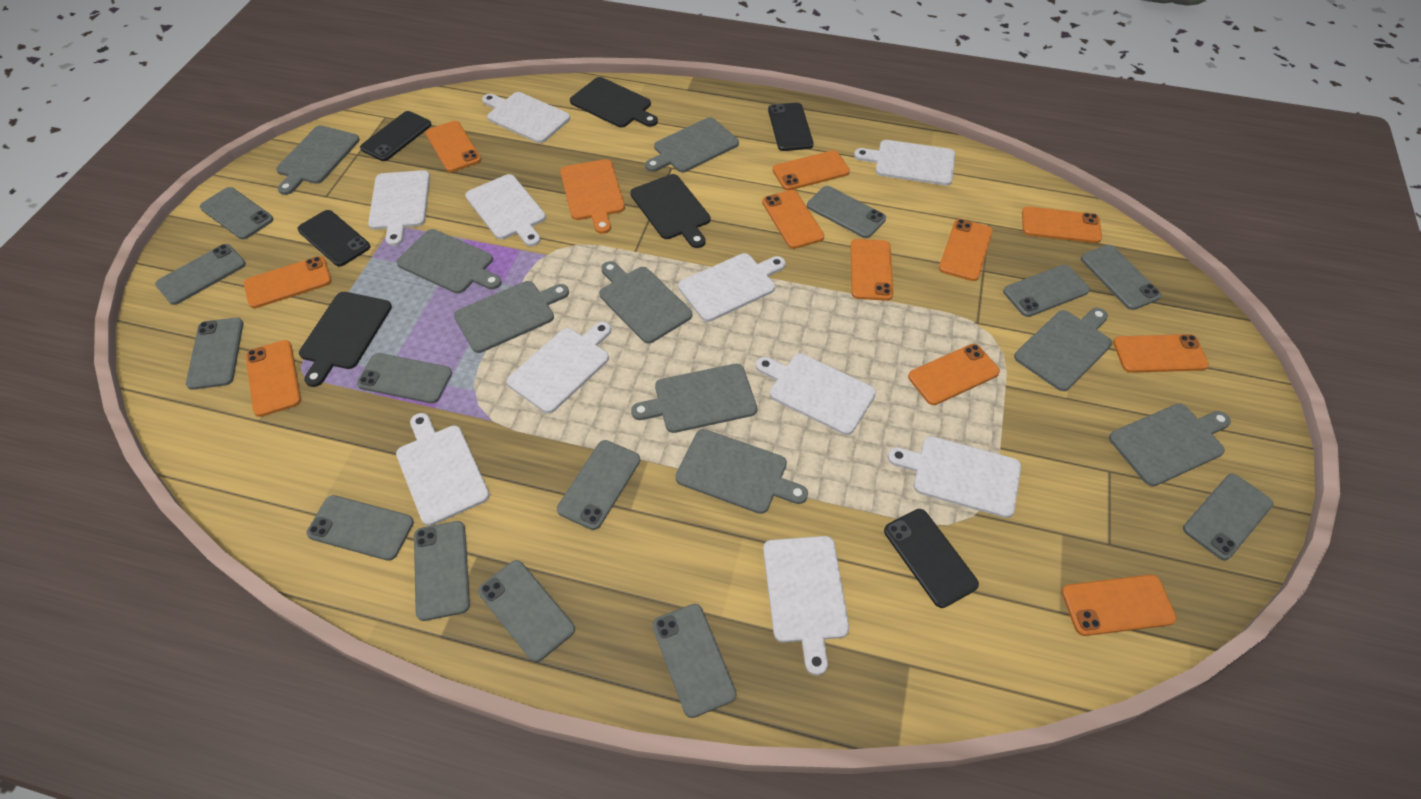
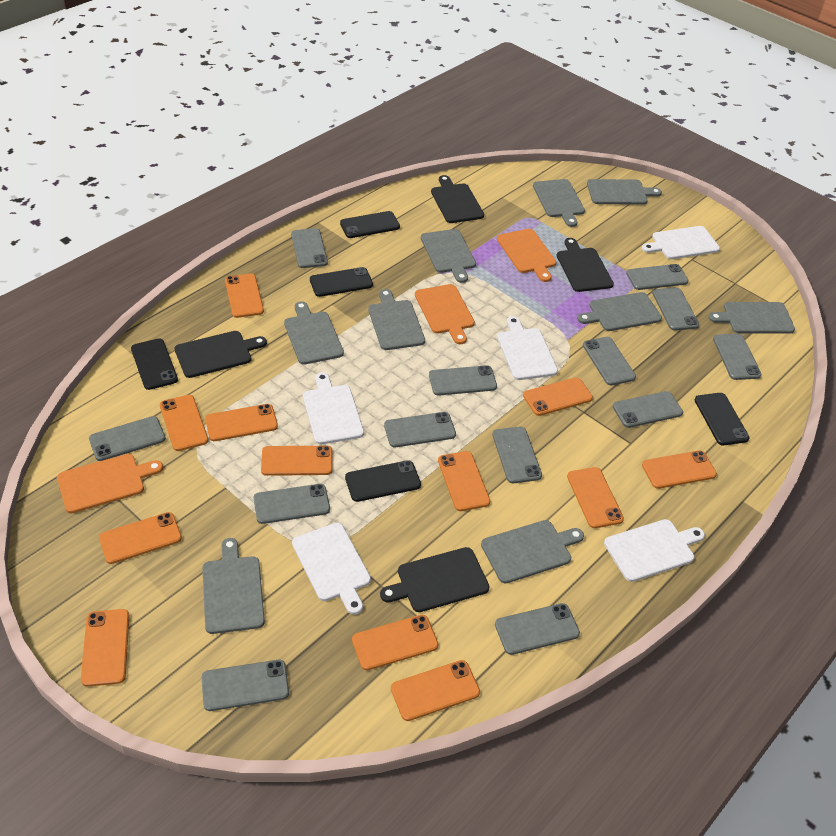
black cutting board: 3 -> 4
black phone: 4 -> 5
orange cutting board: 1 -> 3
orange phone: 11 -> 12
white cutting board: 10 -> 5

